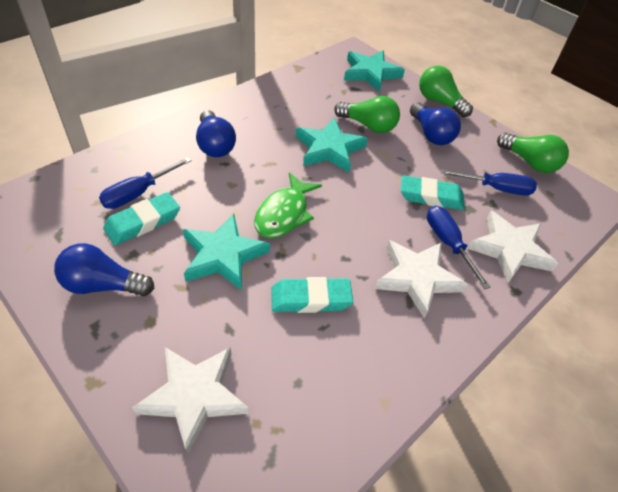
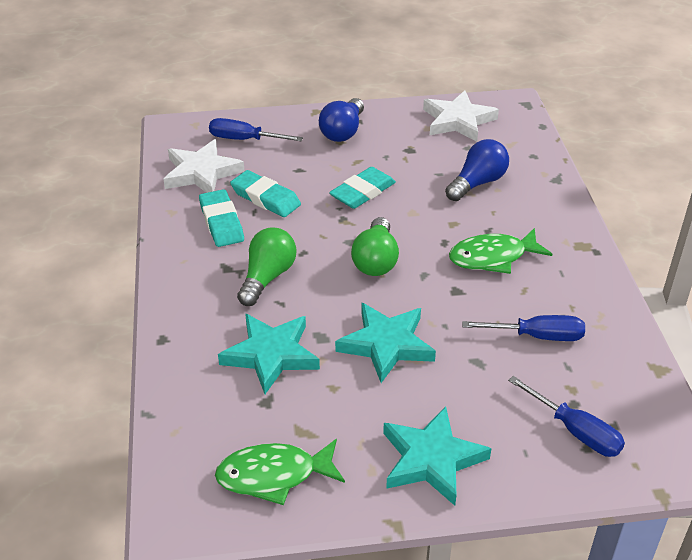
blue light bulb: 3 -> 2
green fish: 1 -> 2
green light bulb: 3 -> 2
white star: 3 -> 2

